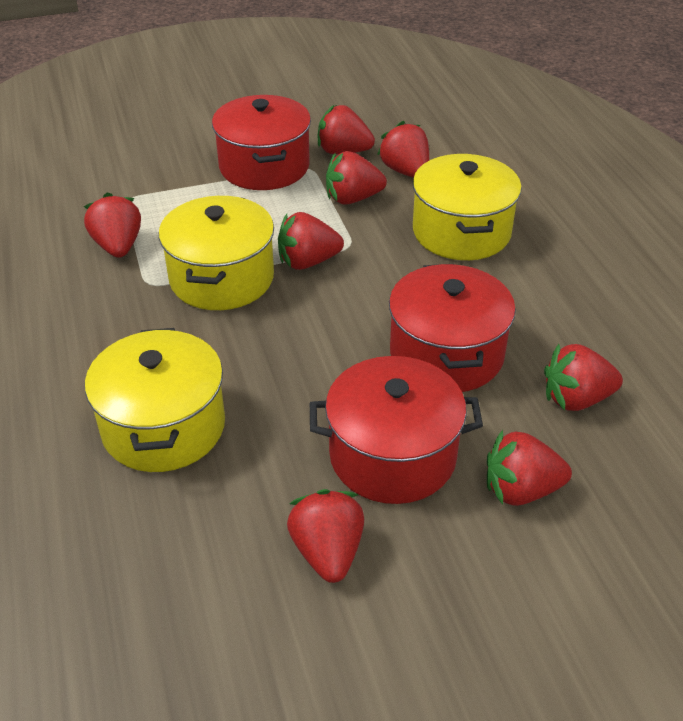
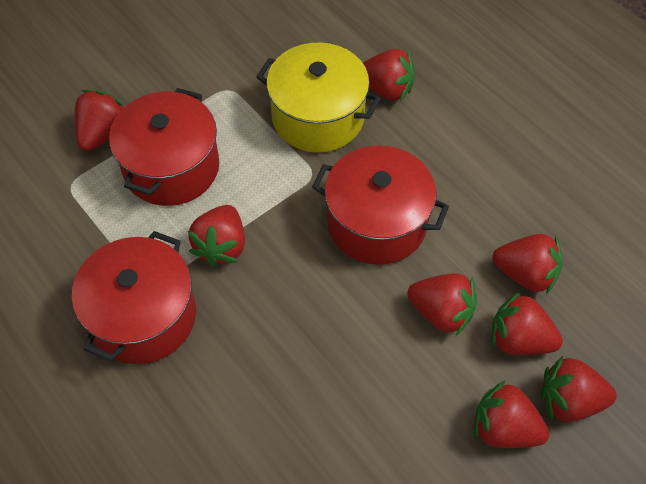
yellow pot: 3 -> 1

